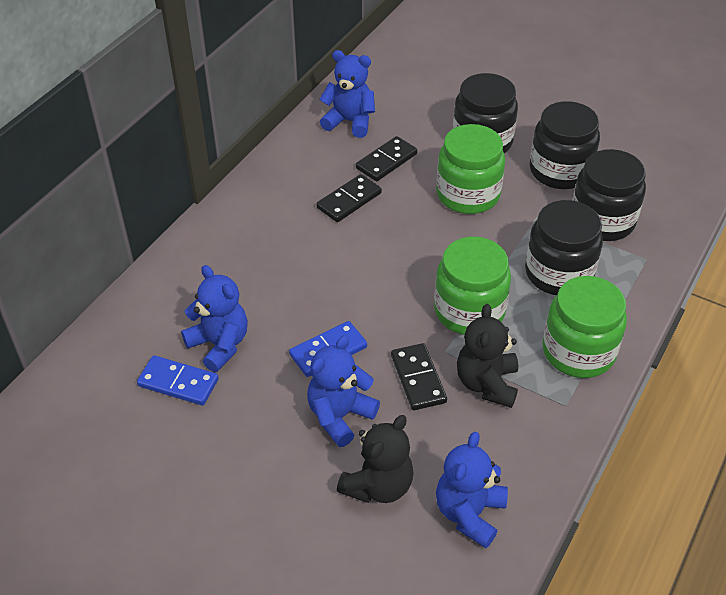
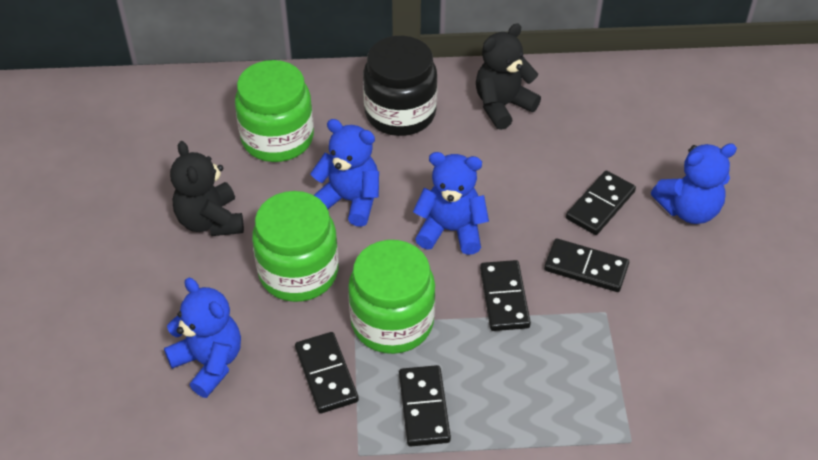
black domino: 3 -> 5
black jar: 4 -> 1
blue domino: 2 -> 0

